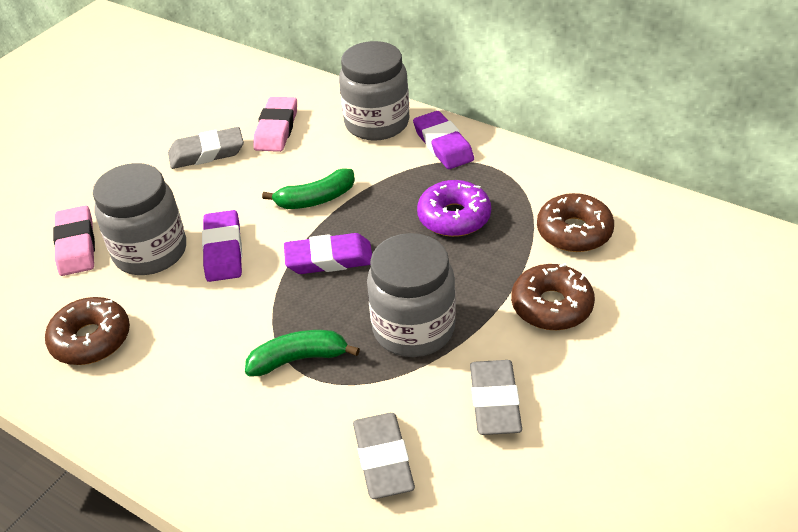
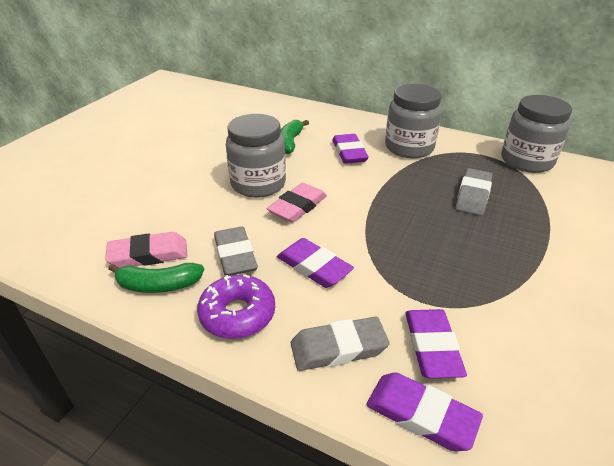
brown donut: 3 -> 0
purple eraser: 3 -> 4

